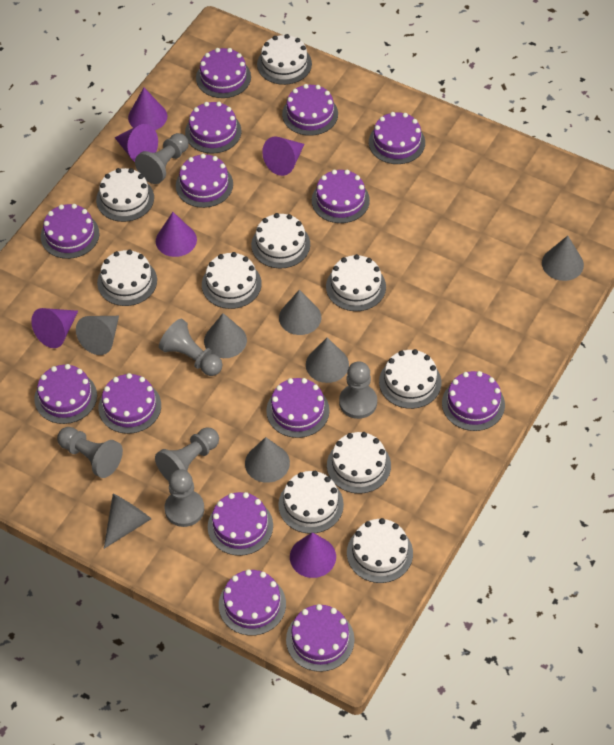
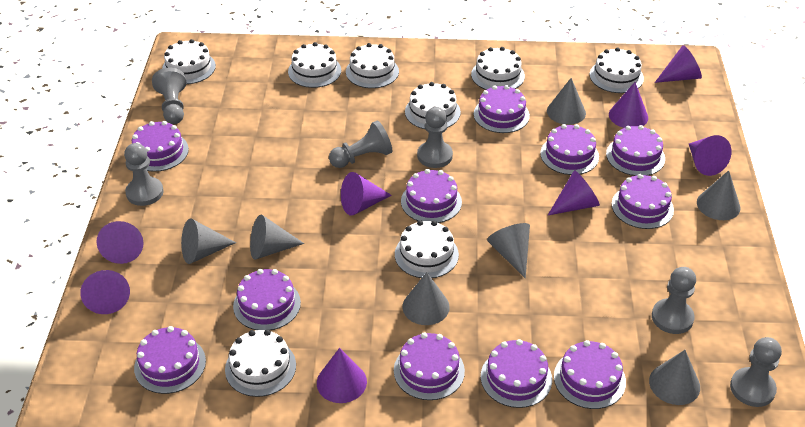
purple cake: 14 -> 11
purple cone: 6 -> 8
white cake: 10 -> 8

